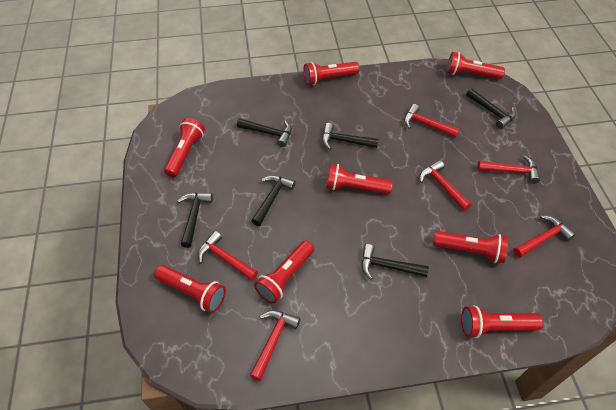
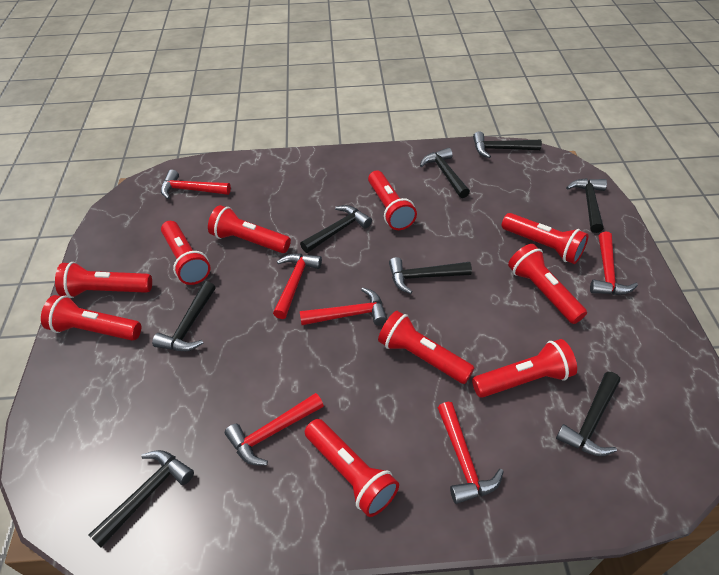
black hammer: 6 -> 8
red flashlight: 8 -> 10

